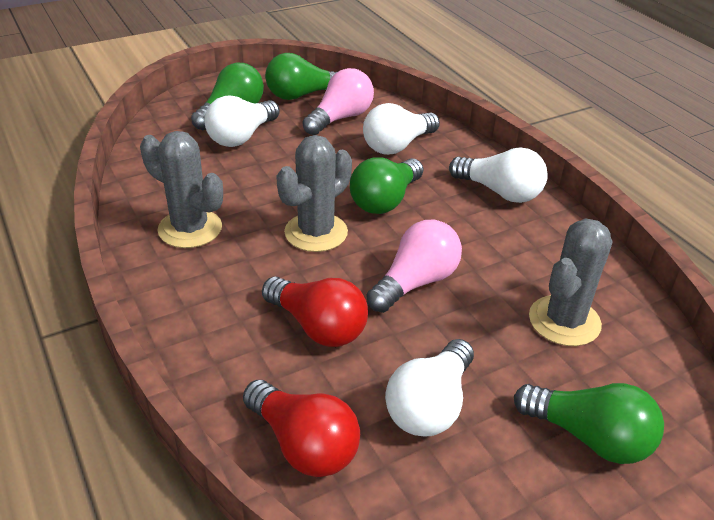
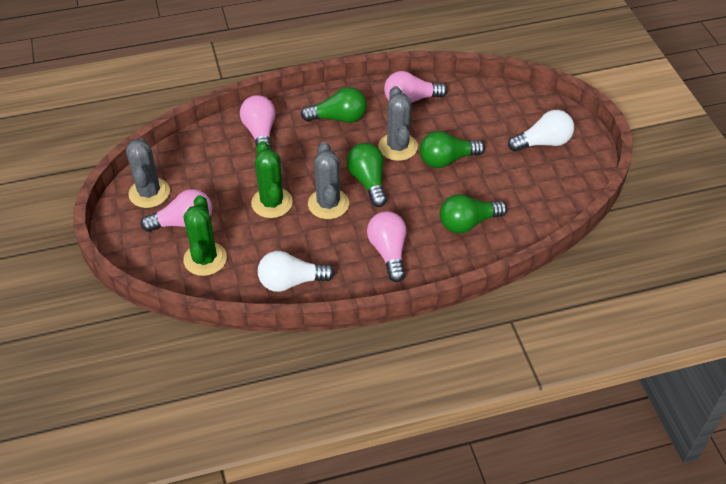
green cactus: 0 -> 2
pink light bulb: 2 -> 4
red light bulb: 2 -> 0
white light bulb: 4 -> 2

